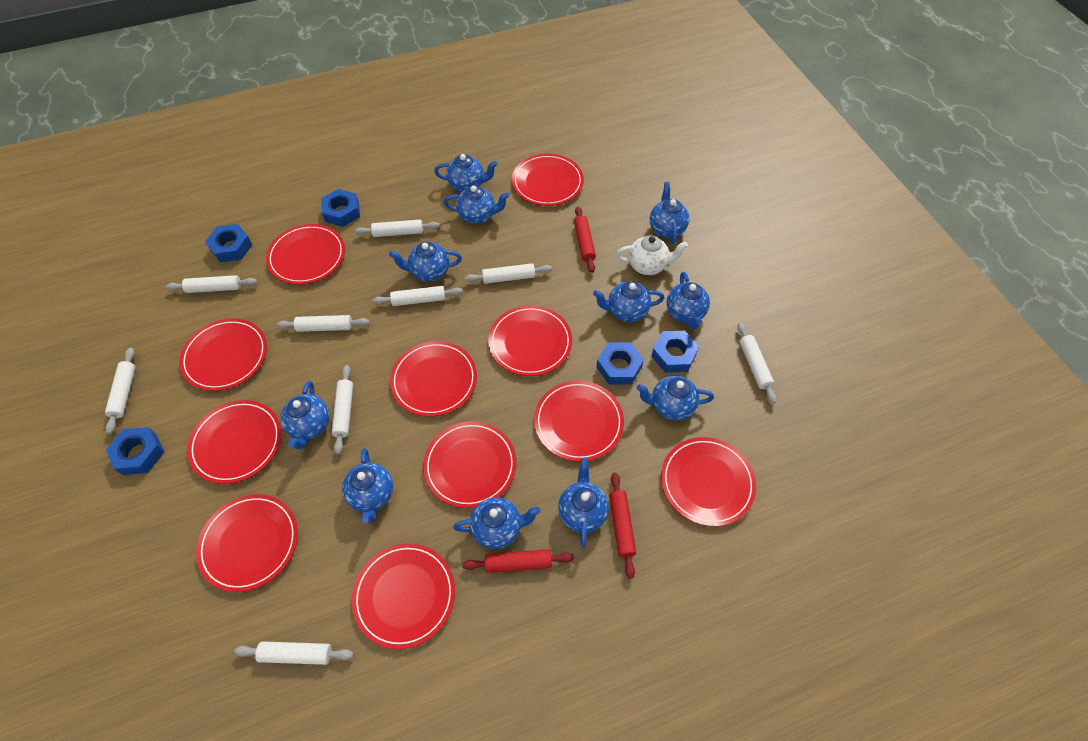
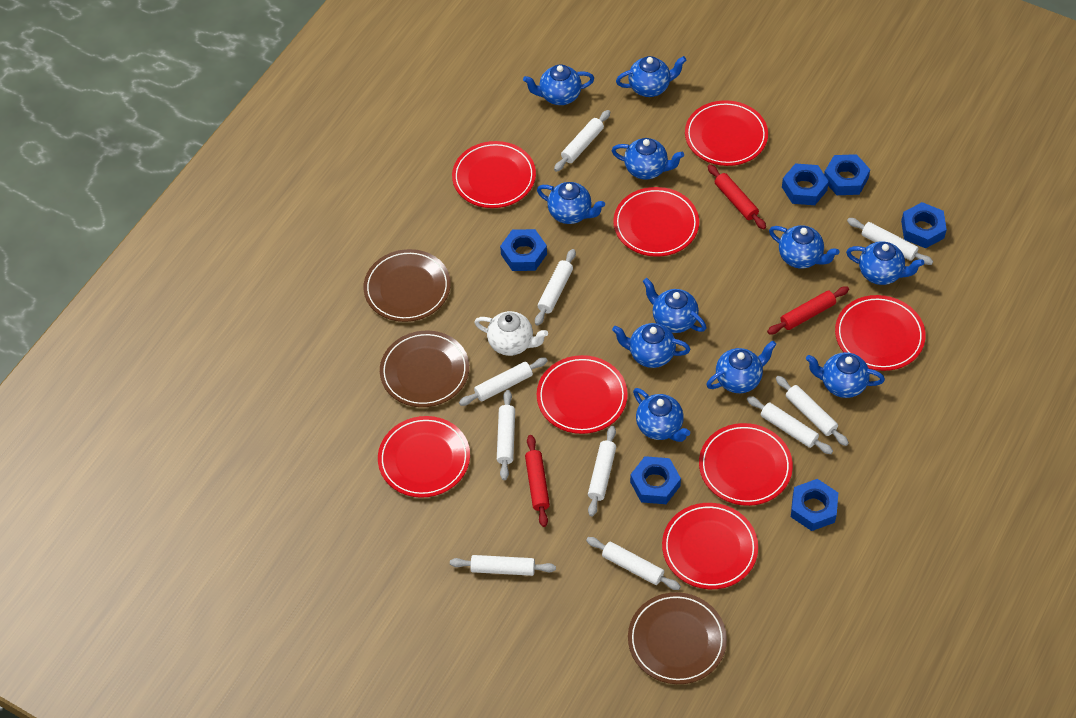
blue nut: 5 -> 6
brown plate: 0 -> 3
red plate: 11 -> 8
white rolling pin: 9 -> 10

